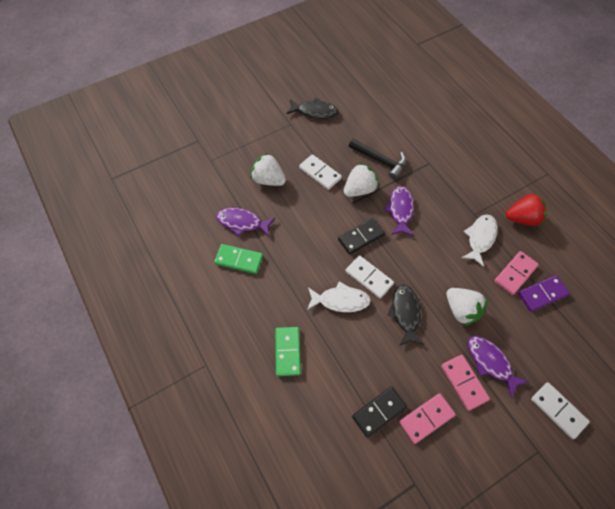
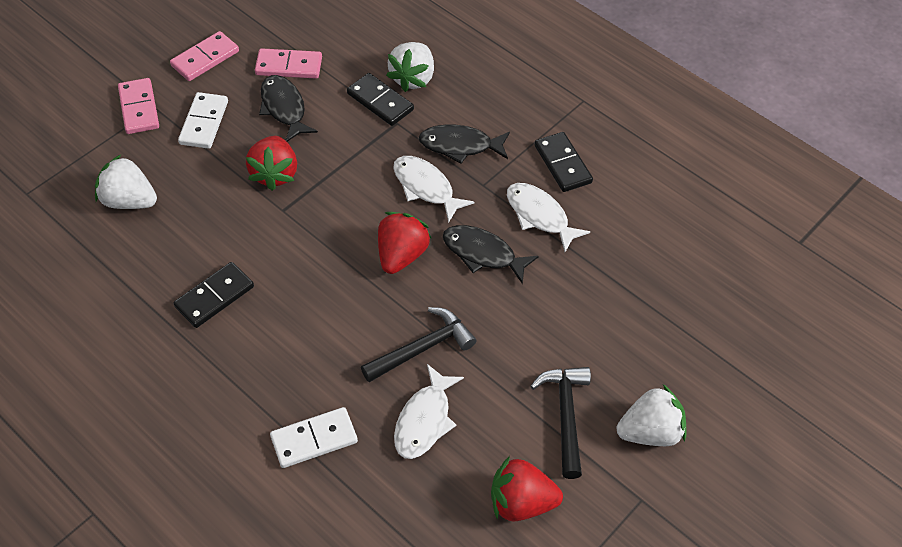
black domino: 2 -> 3
black fish: 2 -> 3
black hammer: 1 -> 2
green domino: 2 -> 0
purple domino: 1 -> 0
purple fish: 3 -> 0
red strawberry: 1 -> 3
white domino: 3 -> 2
white fish: 2 -> 3

